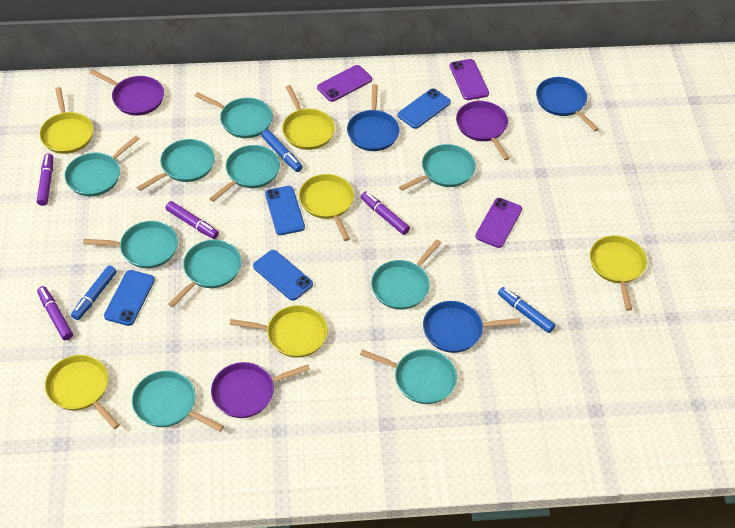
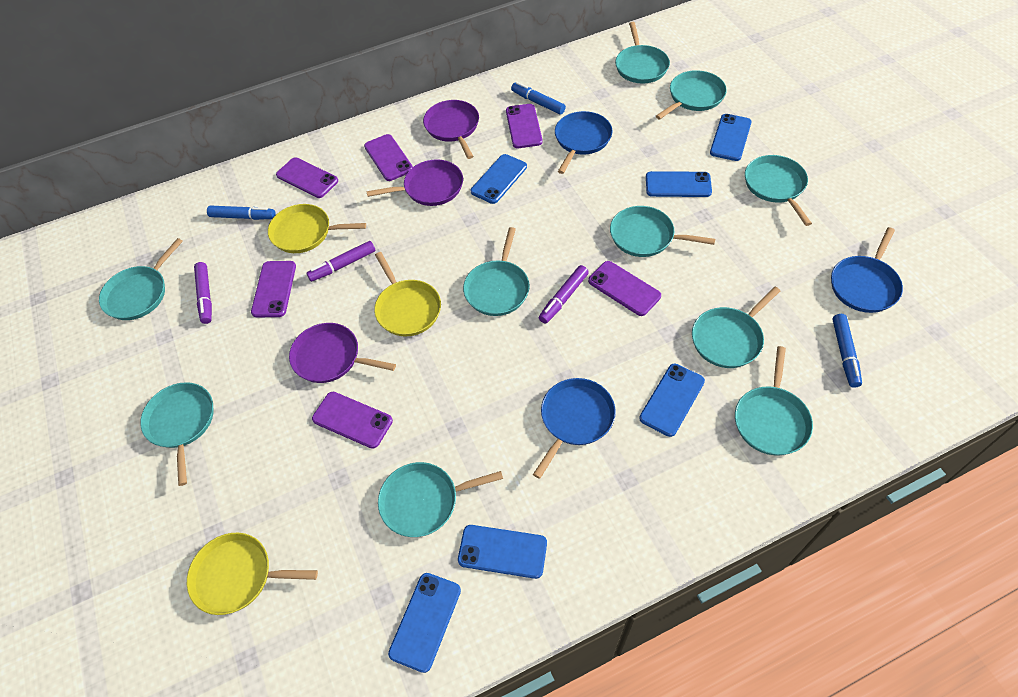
blue phone: 4 -> 6
purple marker: 4 -> 3
purple phone: 3 -> 6
yellow pan: 6 -> 3

